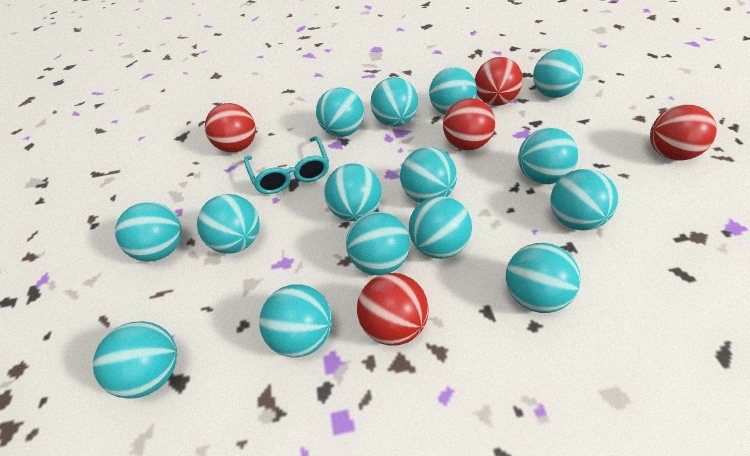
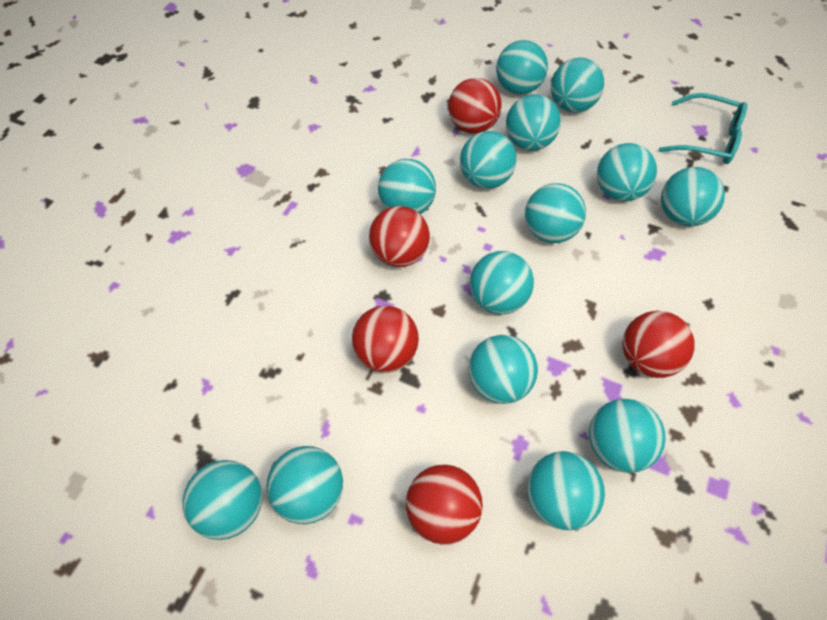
turquoise ball: 15 -> 14

